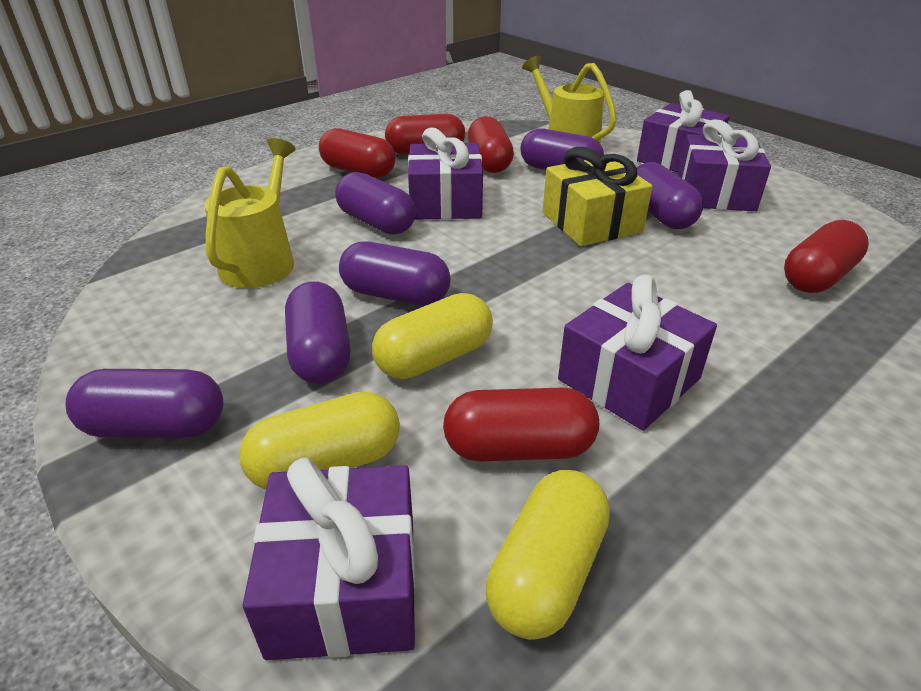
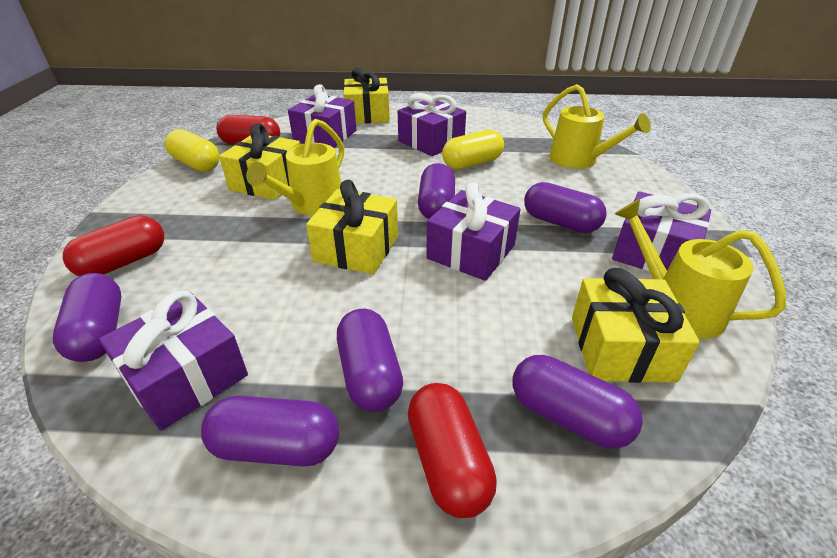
red capsule: 5 -> 3
yellow capsule: 3 -> 2
yellow gift: 1 -> 4
yellow watering can: 2 -> 3

